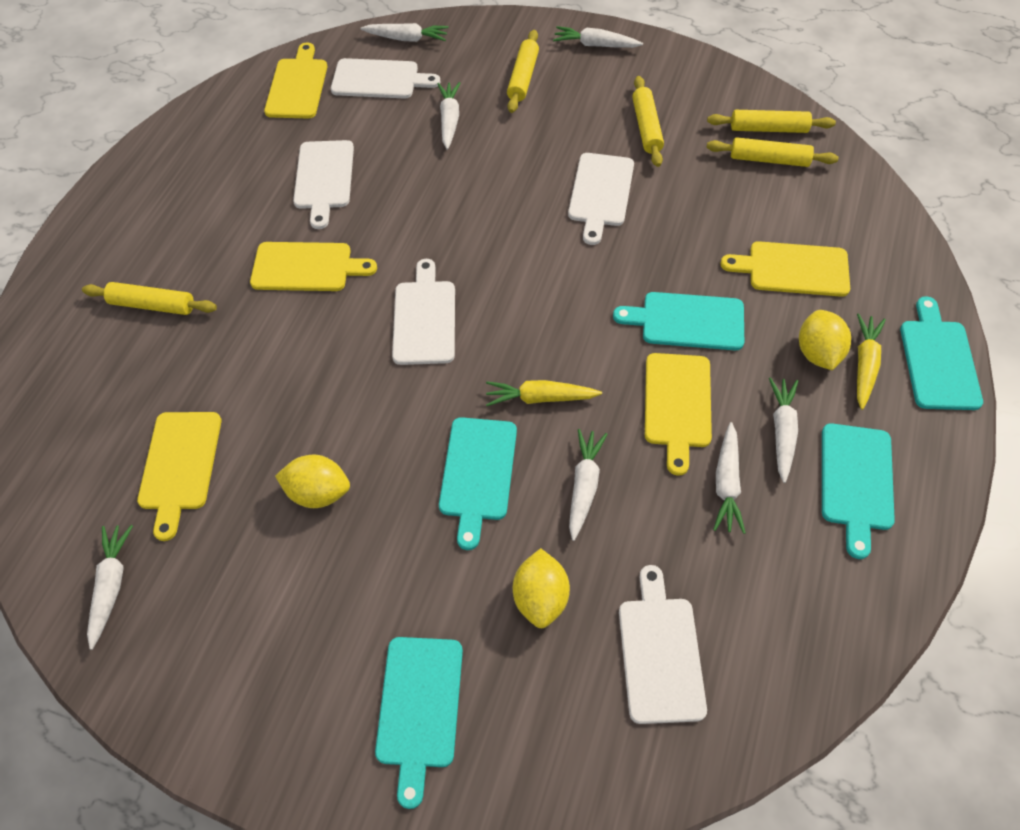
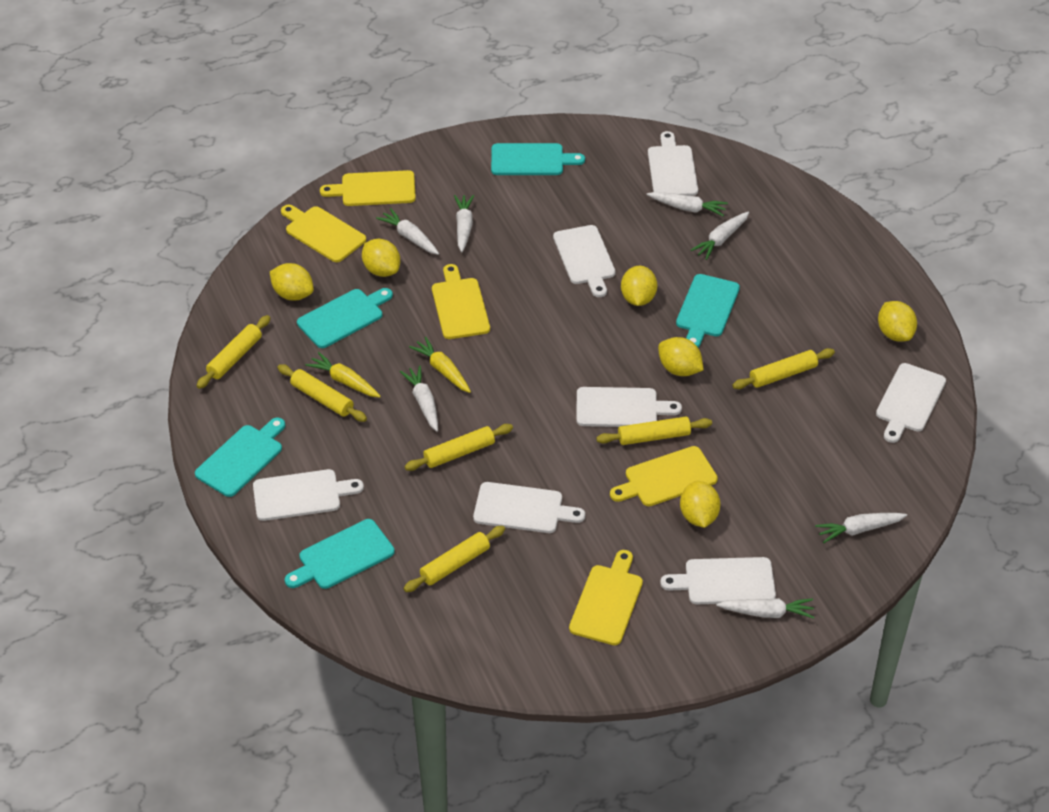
white cutting board: 5 -> 7
yellow lemon: 3 -> 6
yellow rolling pin: 5 -> 6

